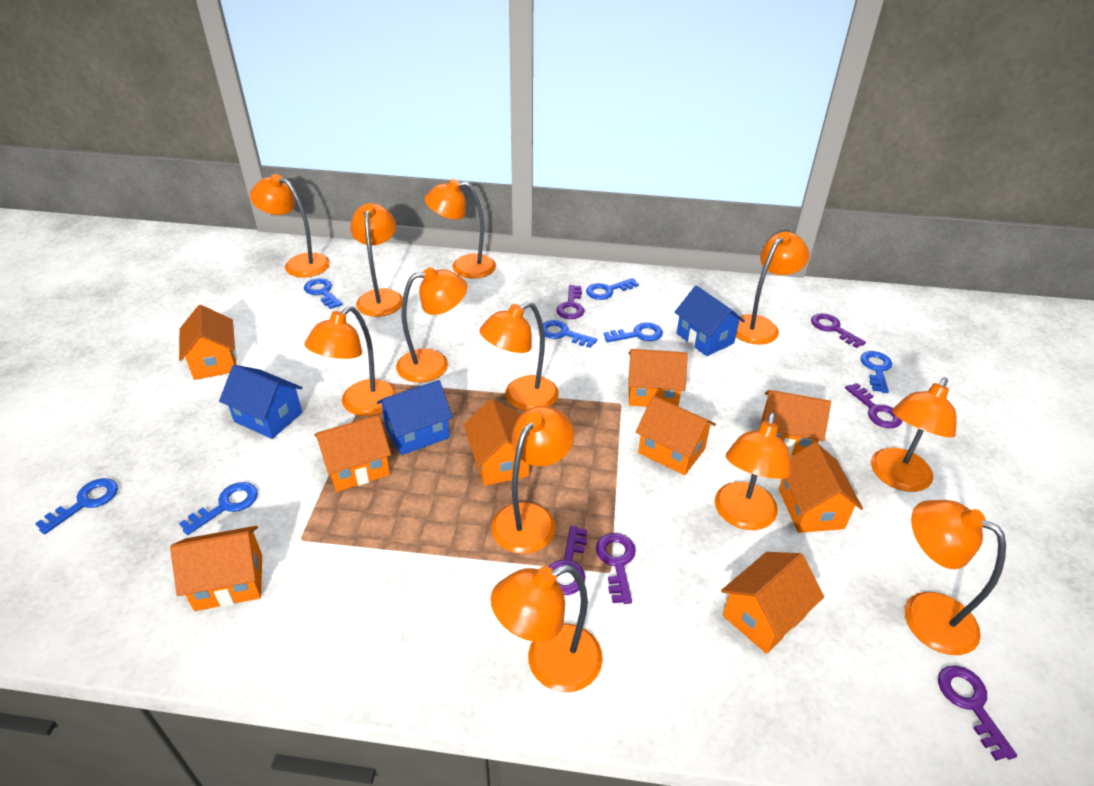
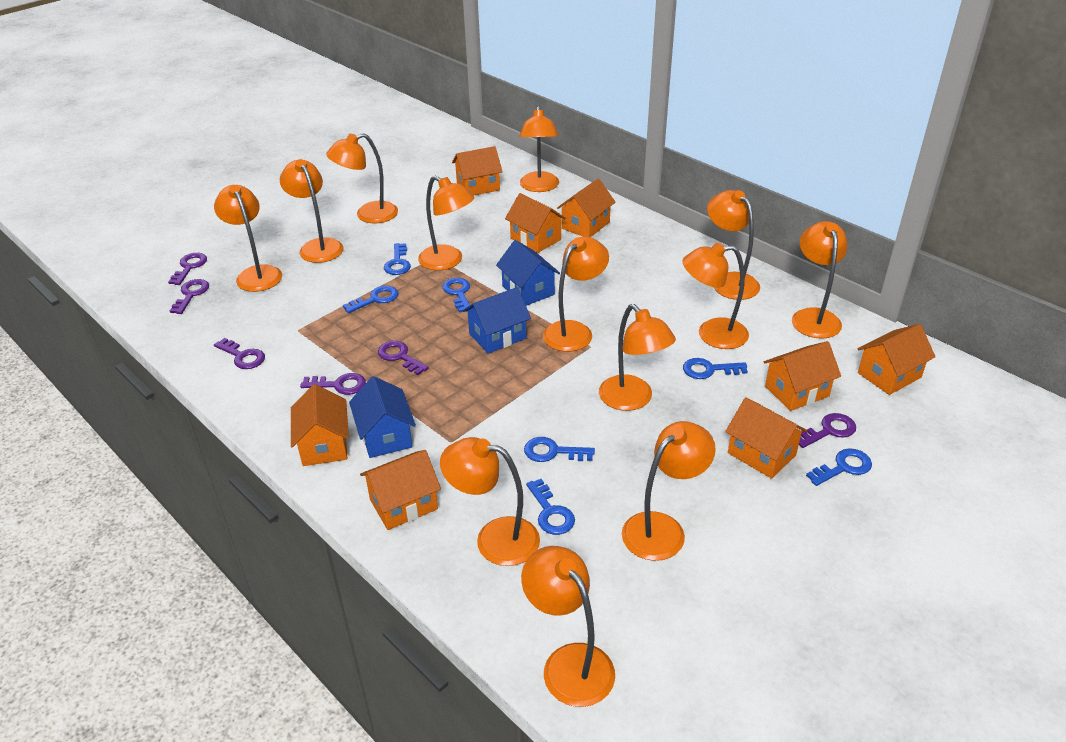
orange house: 9 -> 8
orange lamp: 12 -> 13

